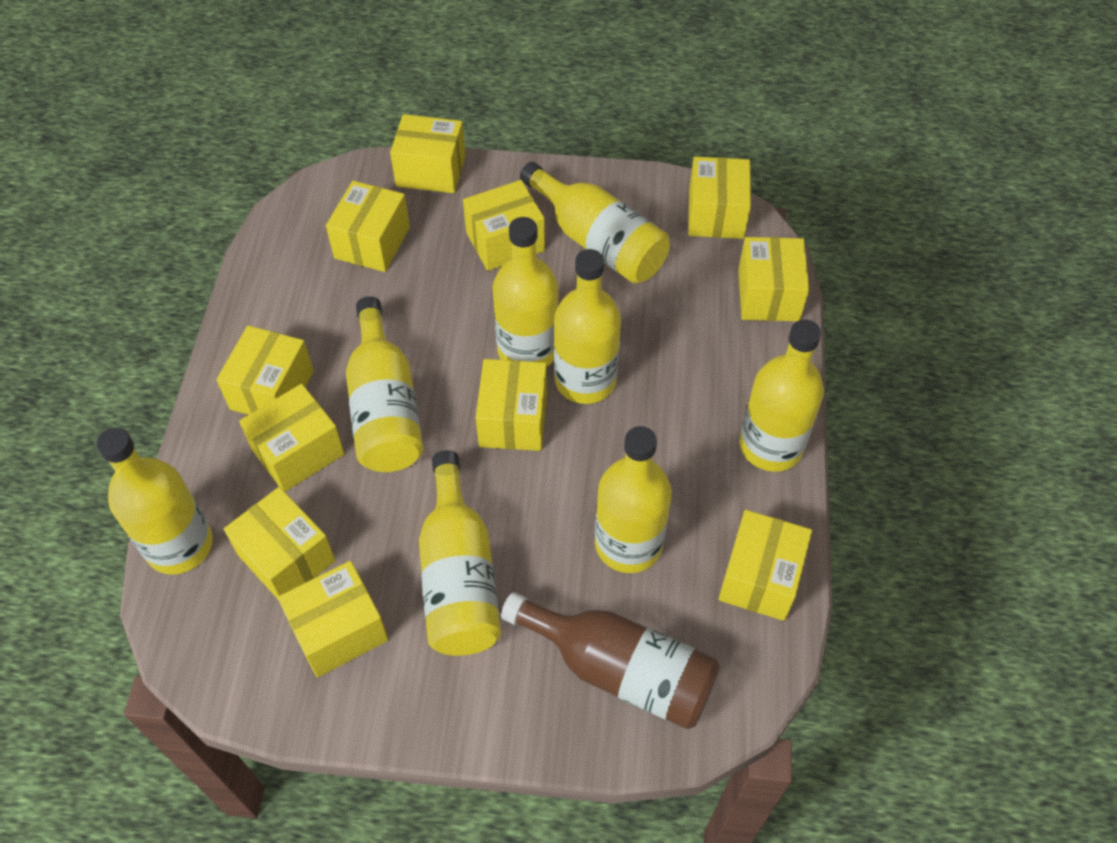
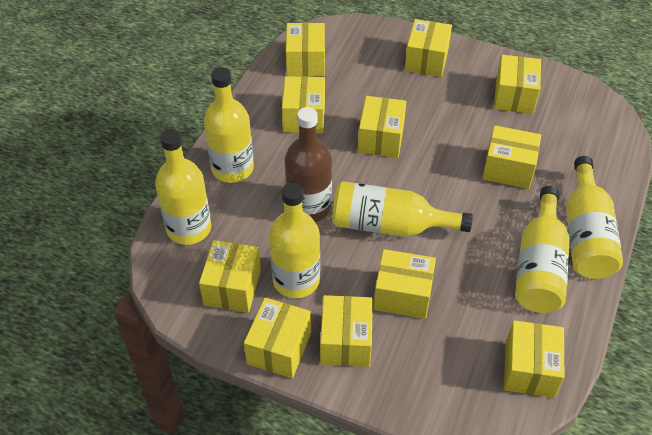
yellow bottle: 8 -> 6

